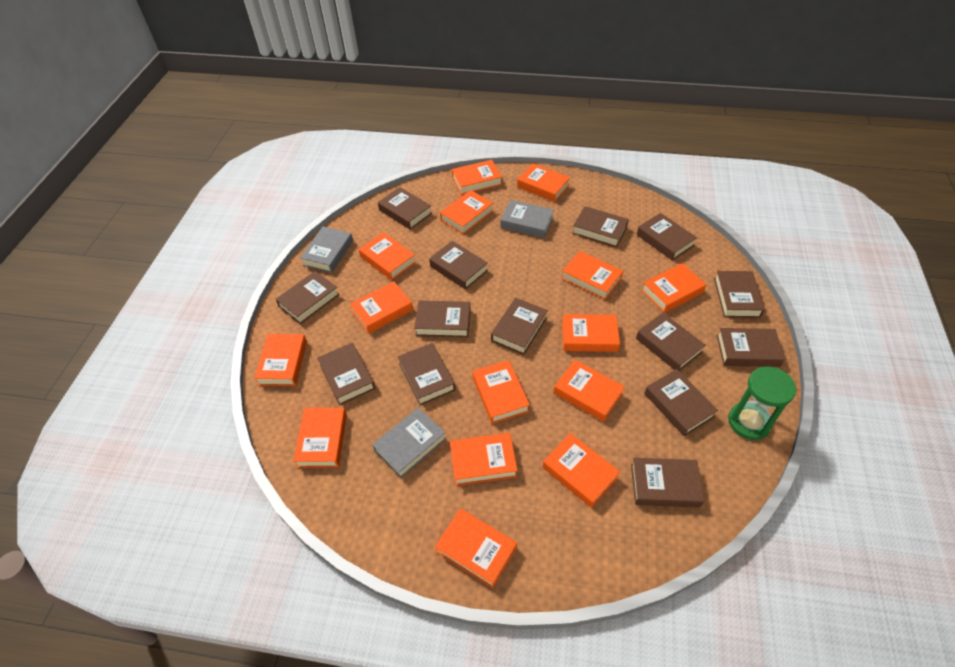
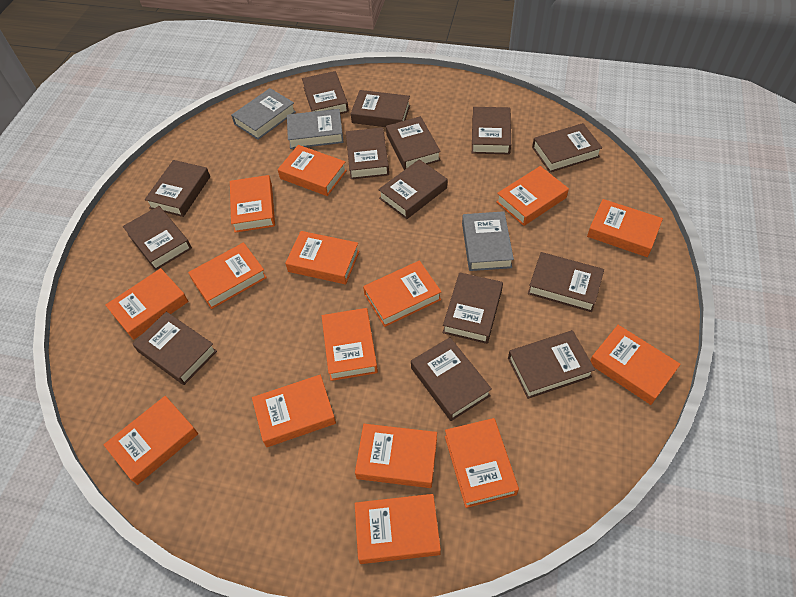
green hourglass: 1 -> 0

